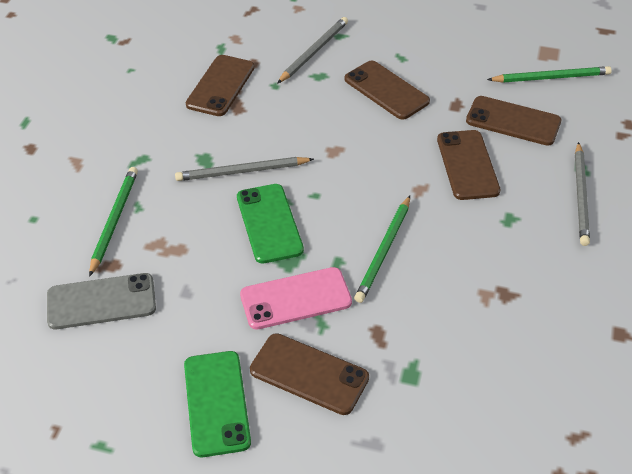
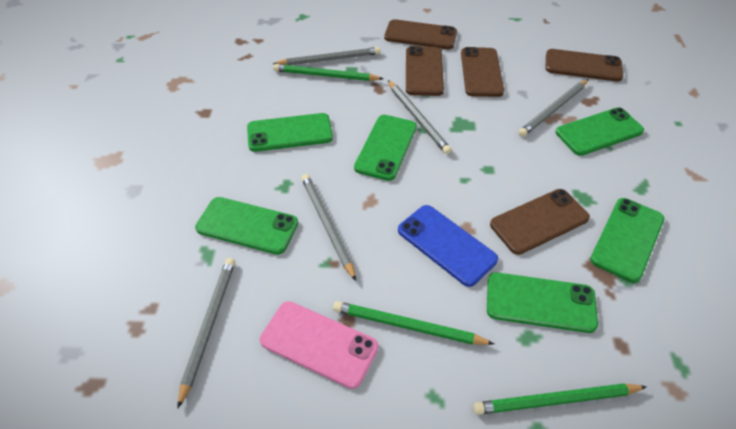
blue phone: 0 -> 1
green phone: 2 -> 6
grey pencil: 3 -> 5
grey phone: 1 -> 0

